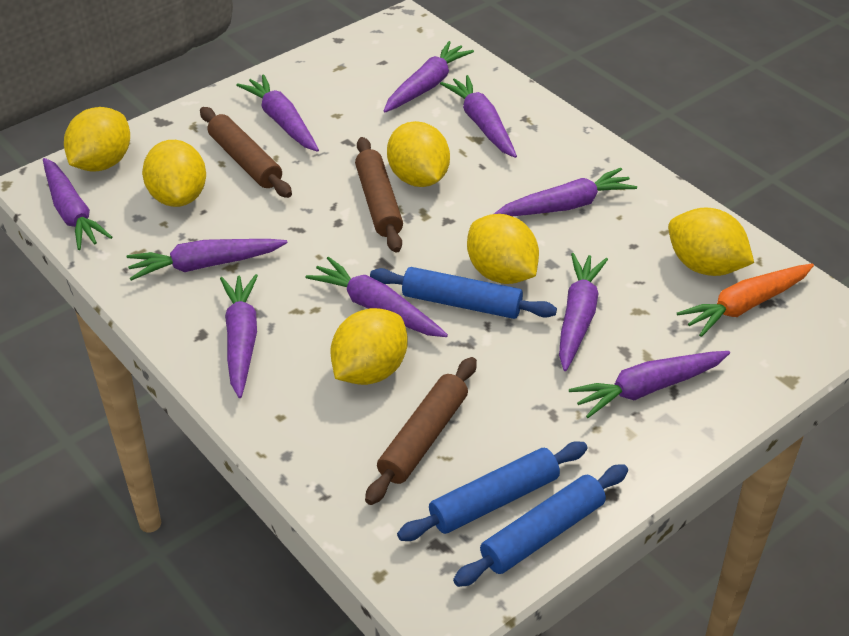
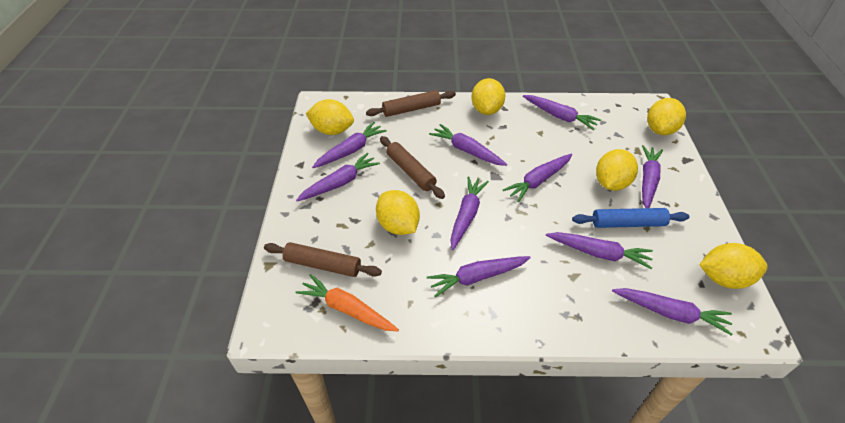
blue rolling pin: 3 -> 1

